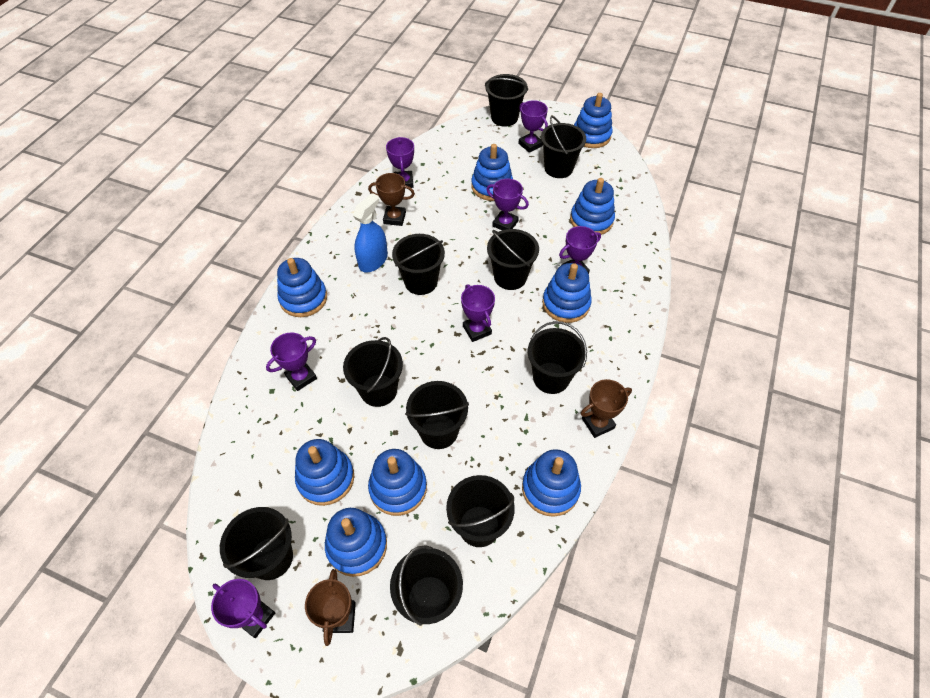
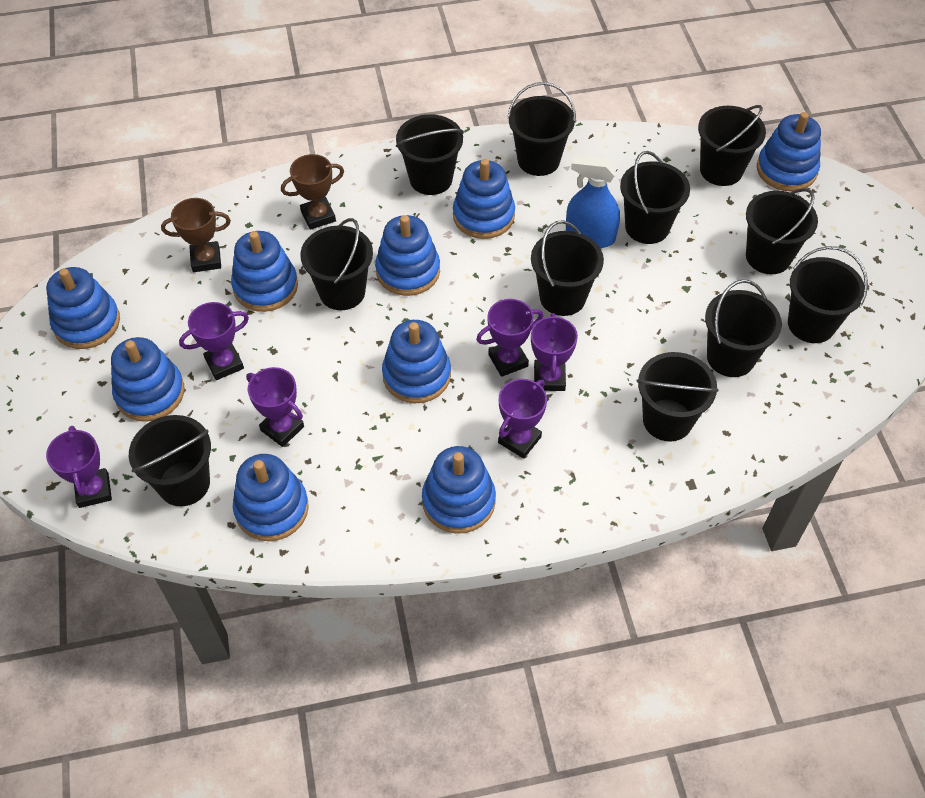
black bucket: 10 -> 11
brown trophy: 3 -> 2
purple trophy: 7 -> 6

